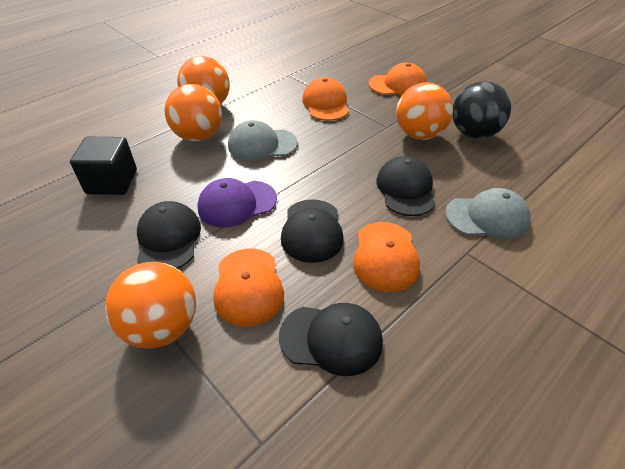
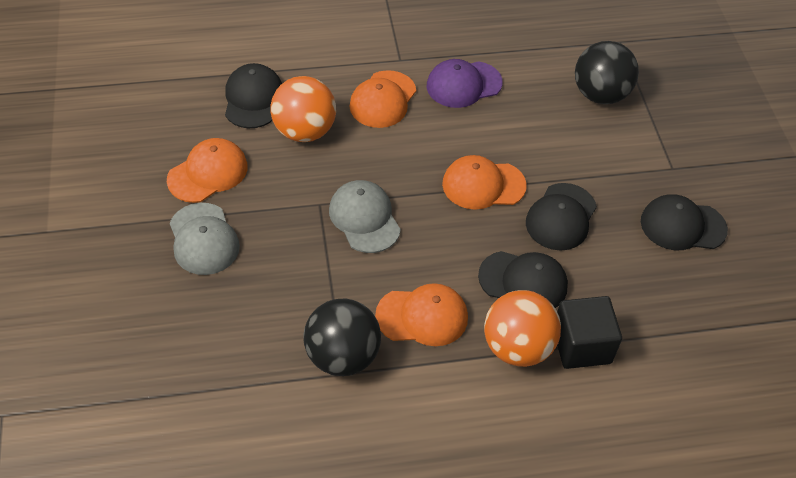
black ball: 1 -> 2
orange ball: 4 -> 2

